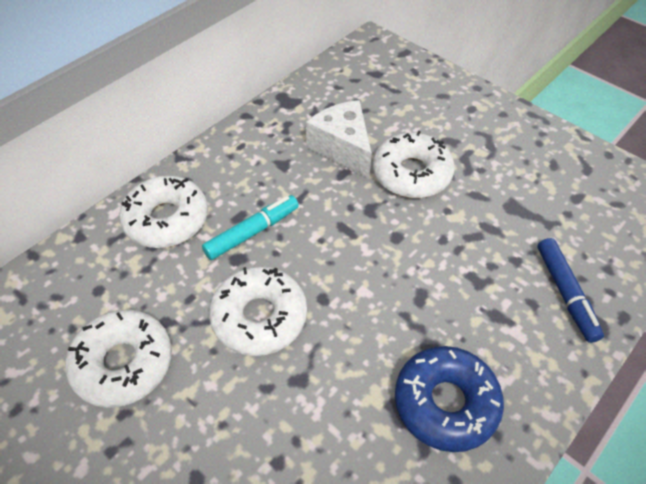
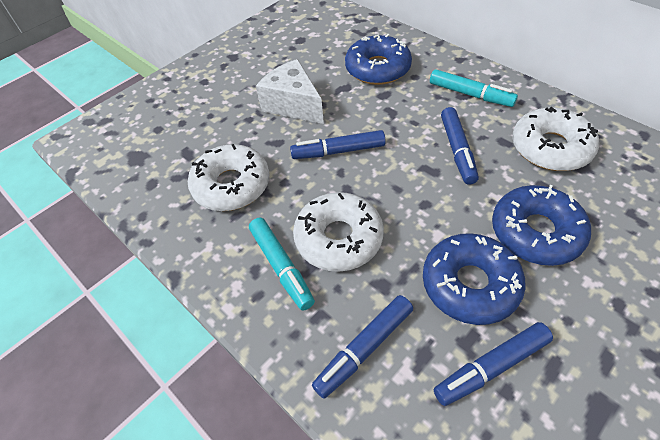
blue donut: 1 -> 3
blue marker: 1 -> 4
turquoise marker: 1 -> 2
white donut: 4 -> 3

